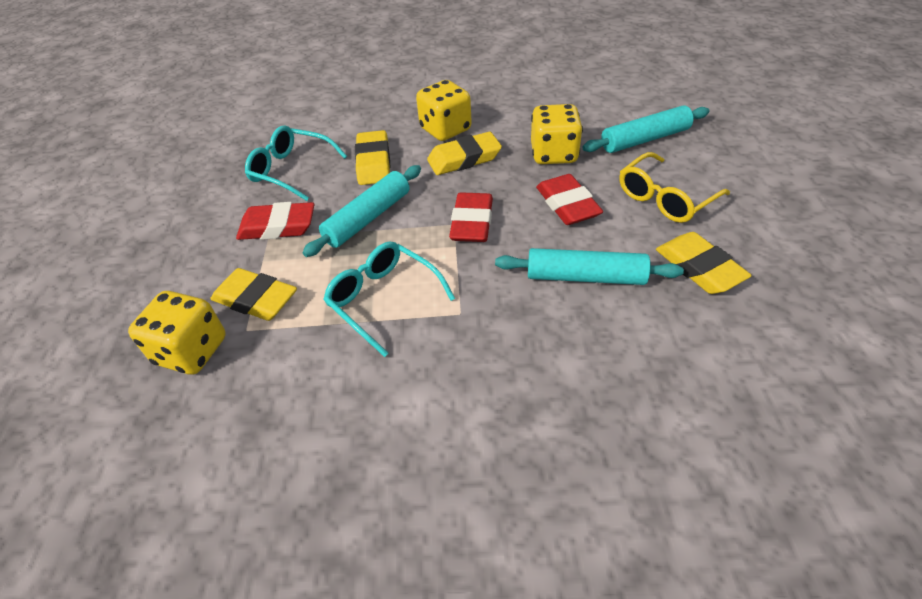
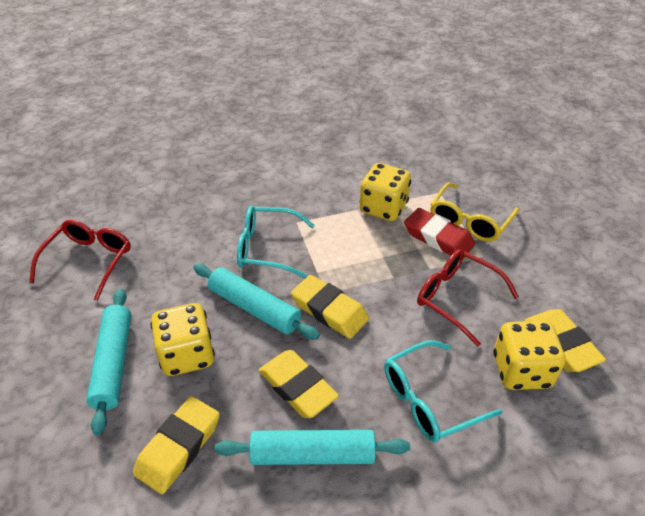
red eraser: 3 -> 1
red glasses: 0 -> 2

